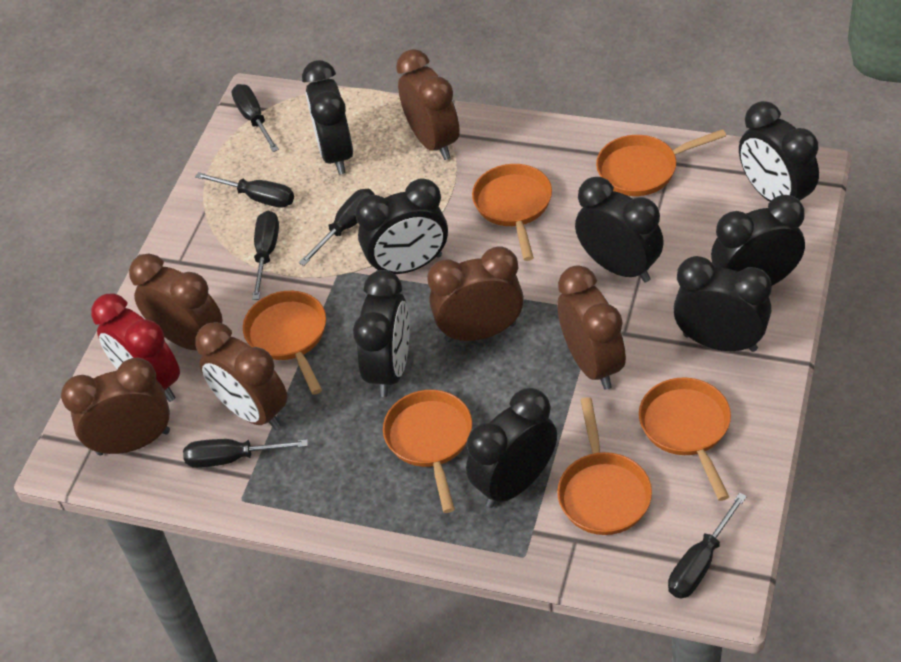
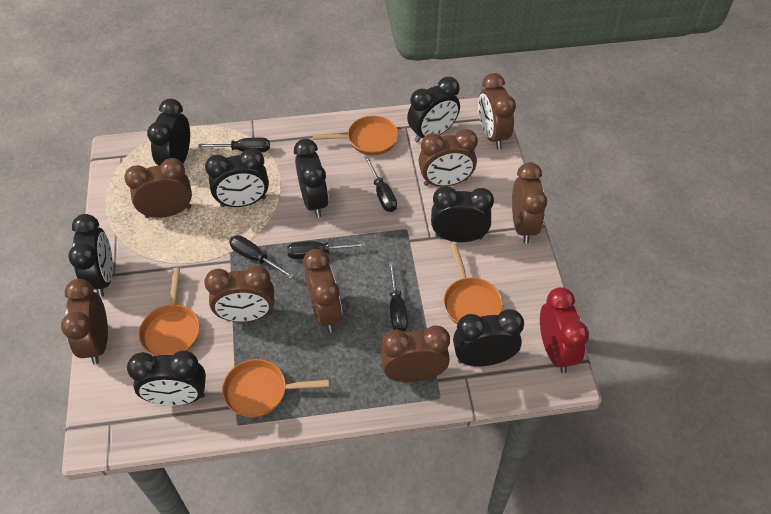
black screwdriver: 6 -> 5
brown clock: 6 -> 8
orange pan: 6 -> 4

